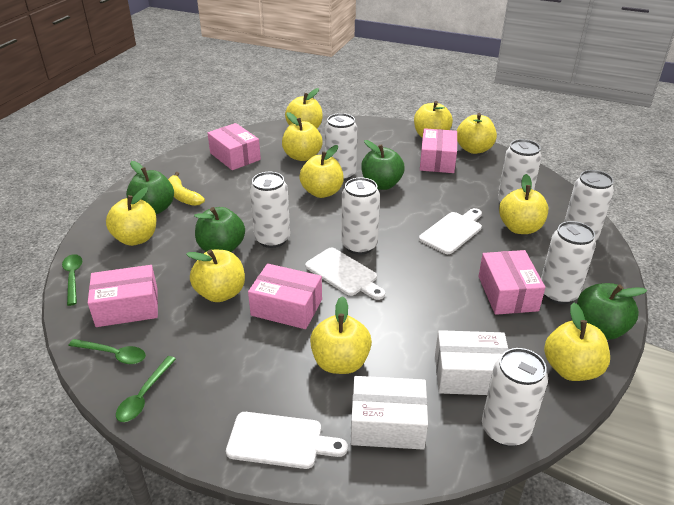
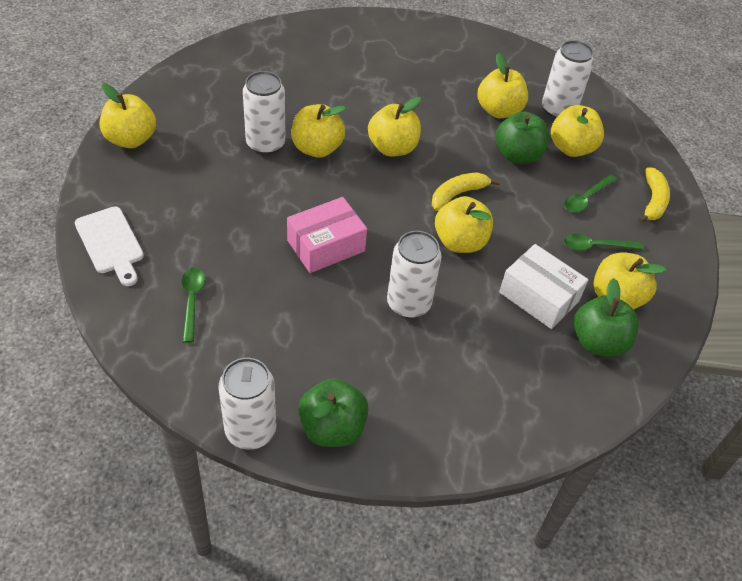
green apple: 4 -> 3
pink box: 5 -> 1
white box: 2 -> 1
white can: 7 -> 4
white cutting board: 3 -> 1
yellow apple: 10 -> 7
yellow banana: 1 -> 2

